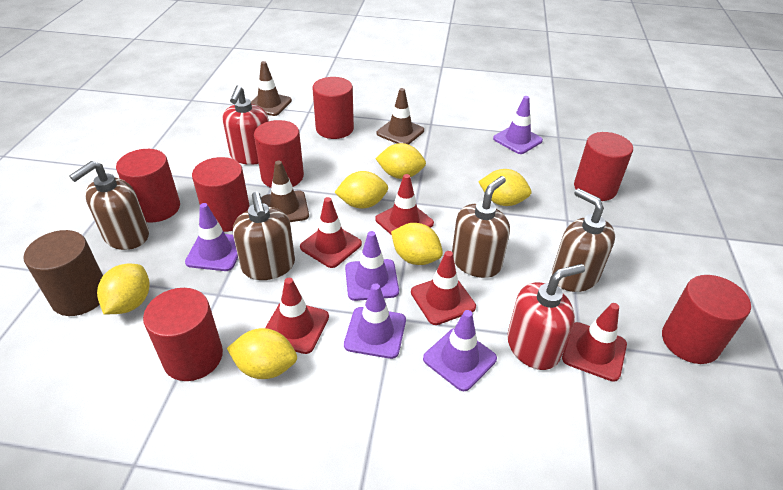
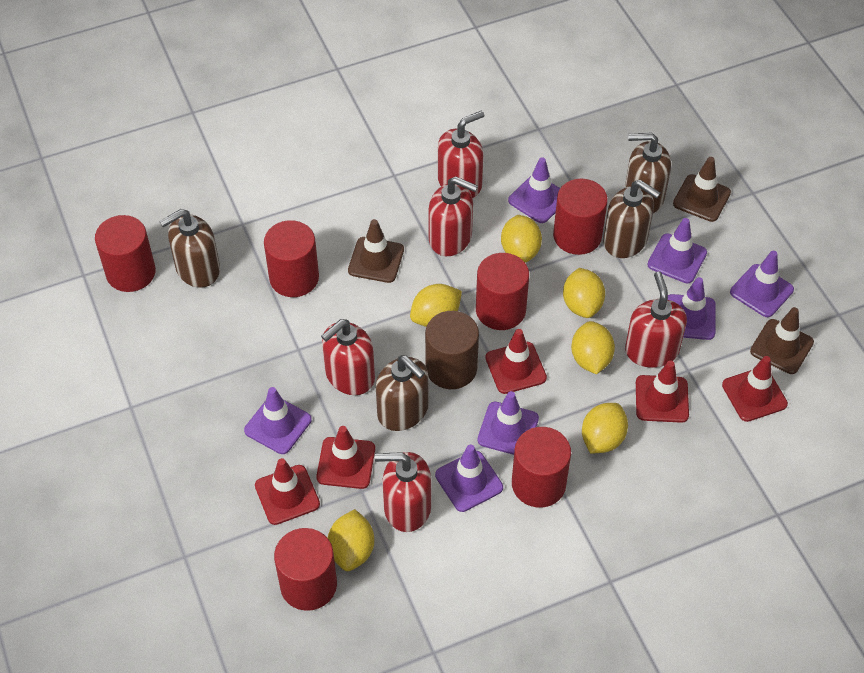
purple traffic cone: 5 -> 7
red cylinder: 7 -> 6
red soap dispenser: 2 -> 5

